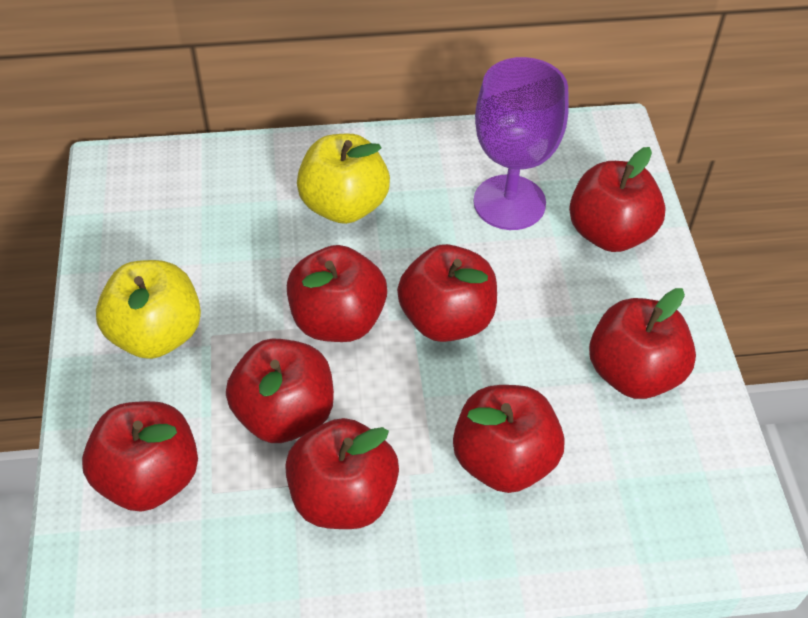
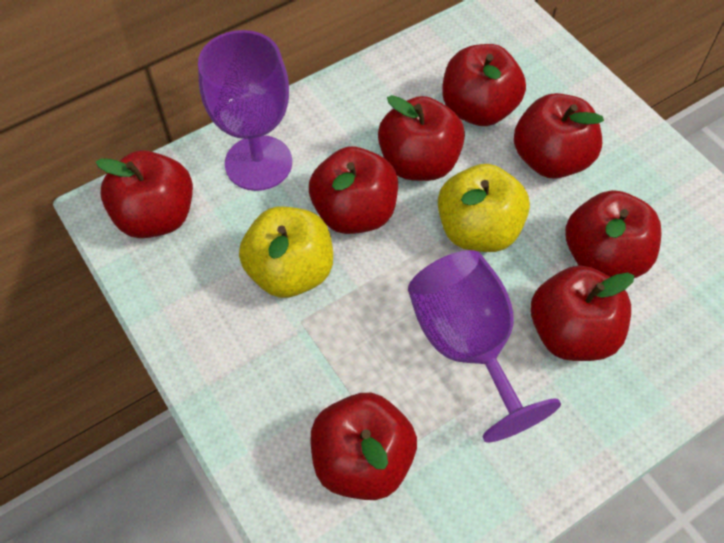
purple goblet: 1 -> 2

